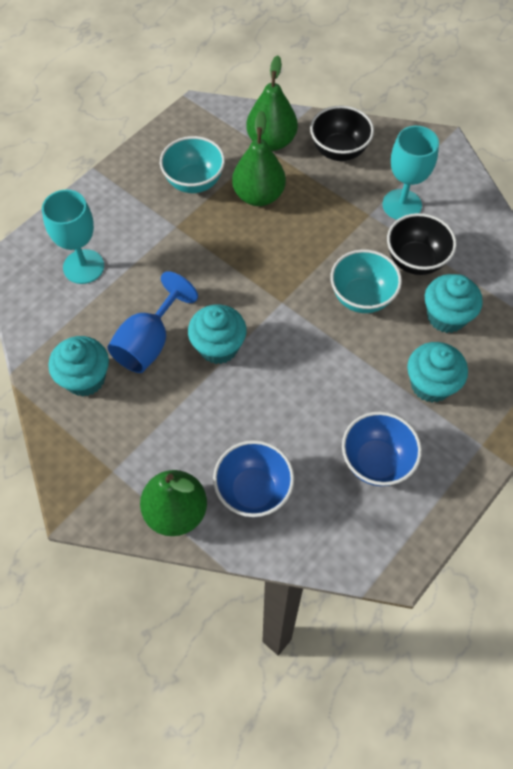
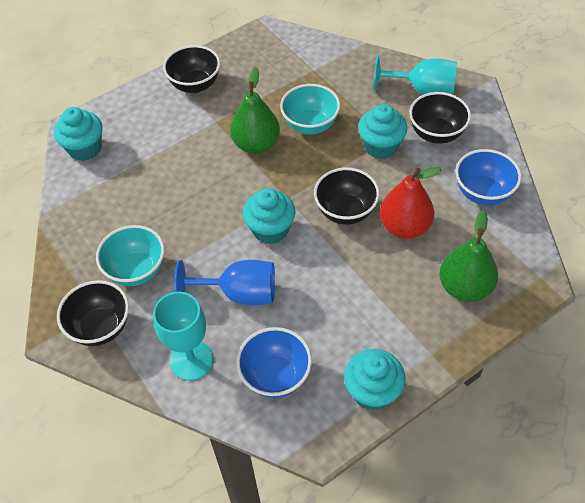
black bowl: 2 -> 4
green pear: 3 -> 2
red pear: 0 -> 1

